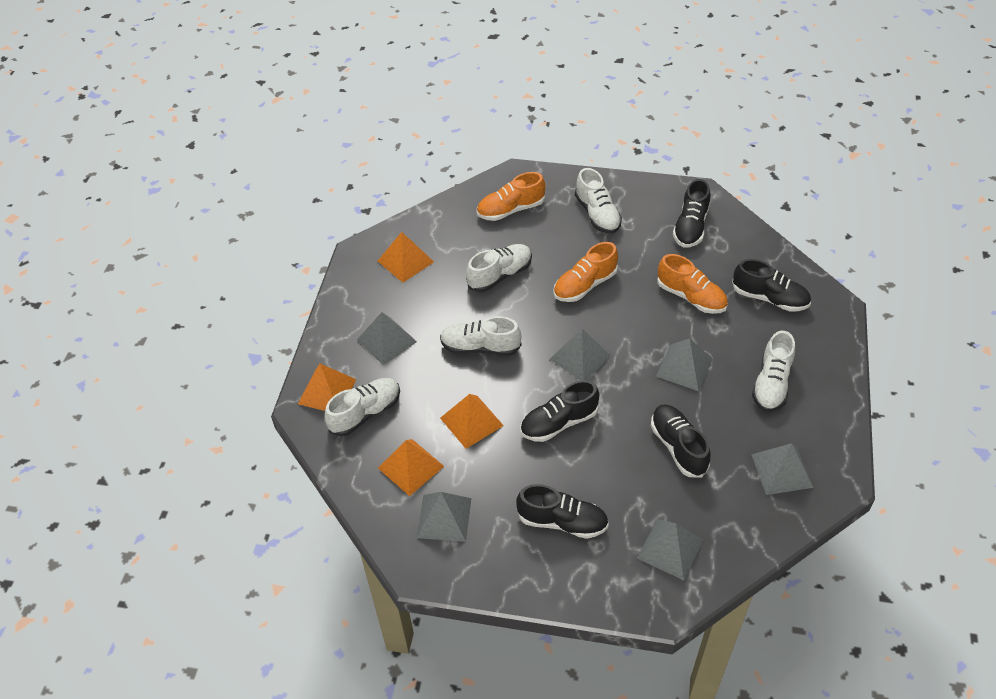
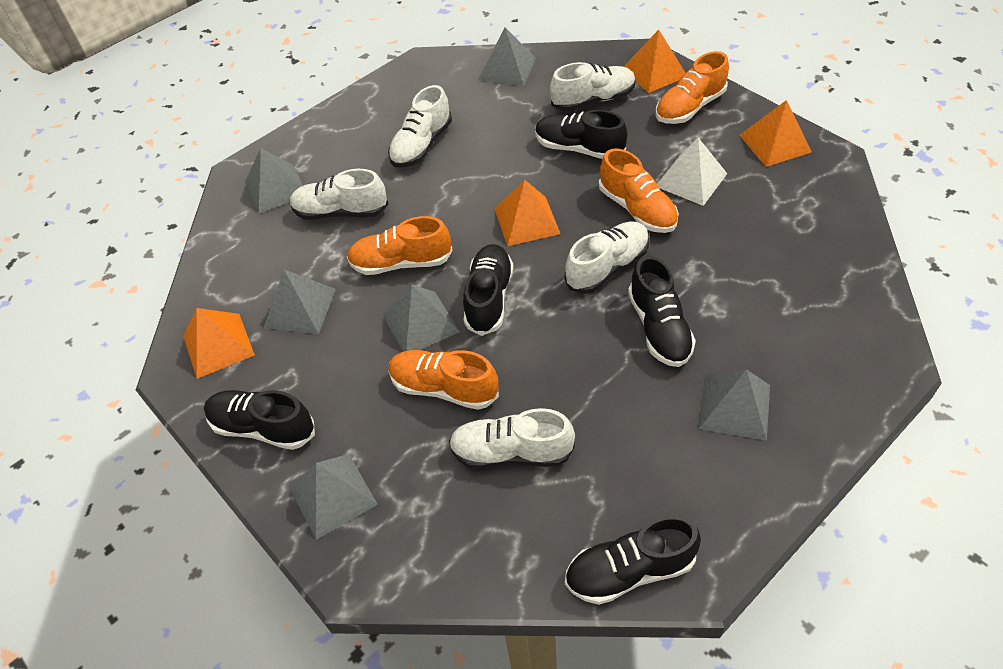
orange shoe: 3 -> 4
white pyramid: 0 -> 1

